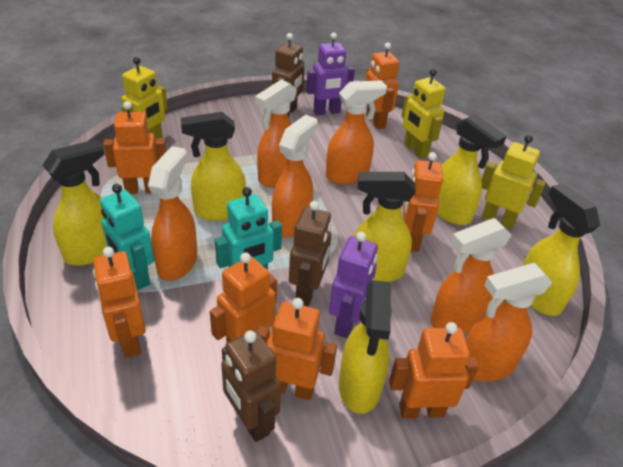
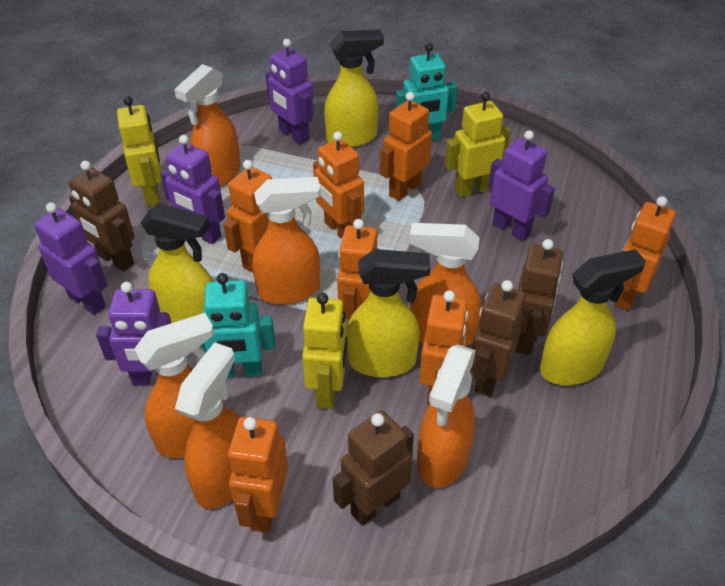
brown robot: 3 -> 4
purple robot: 2 -> 5
yellow spray bottle: 6 -> 4

